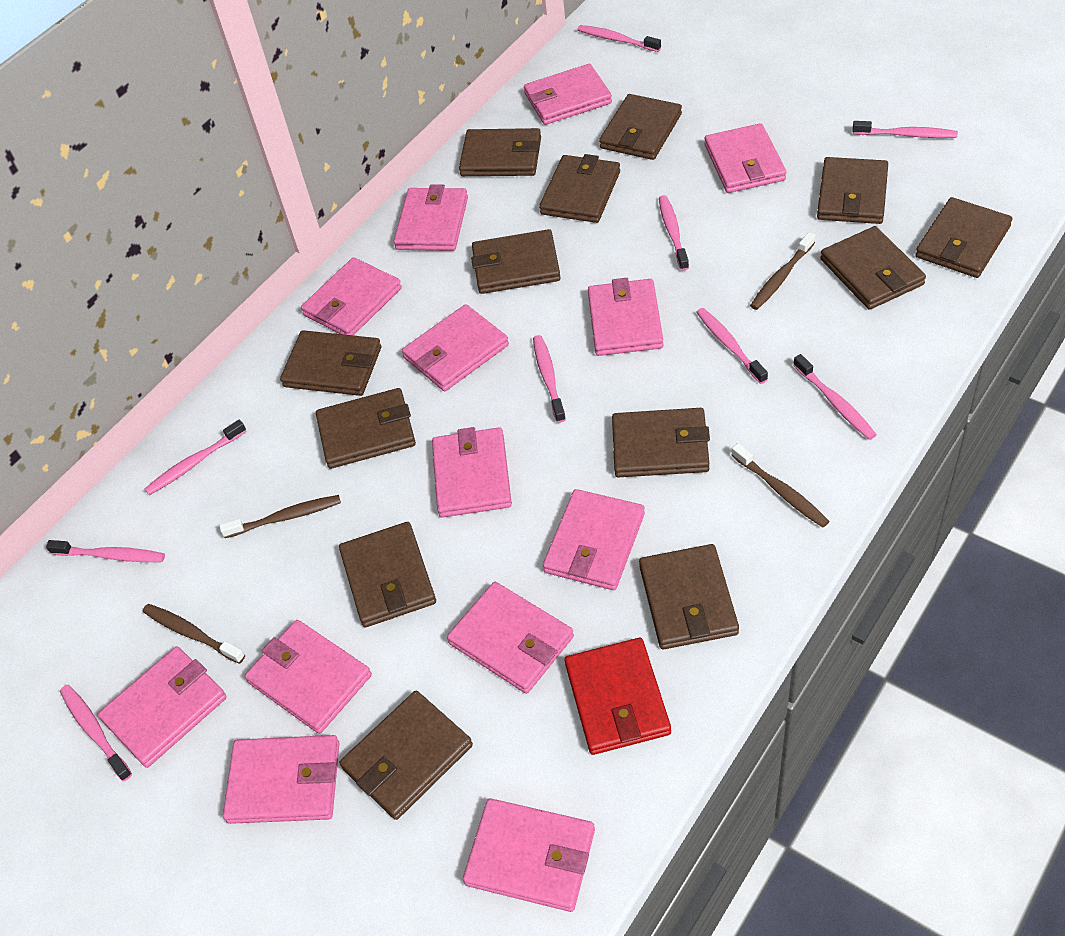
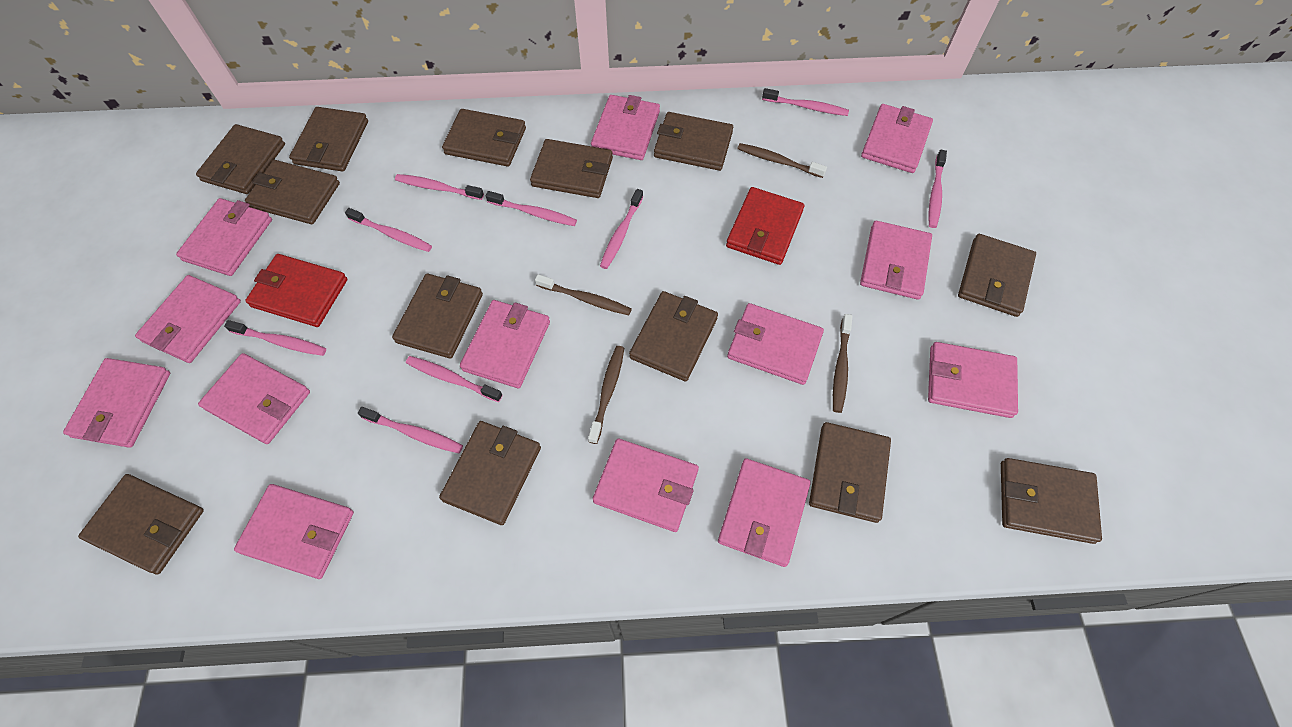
red wallet: 1 -> 2

